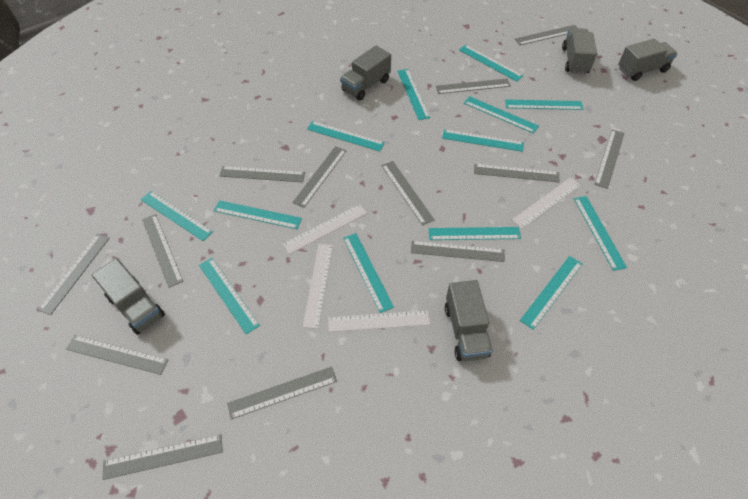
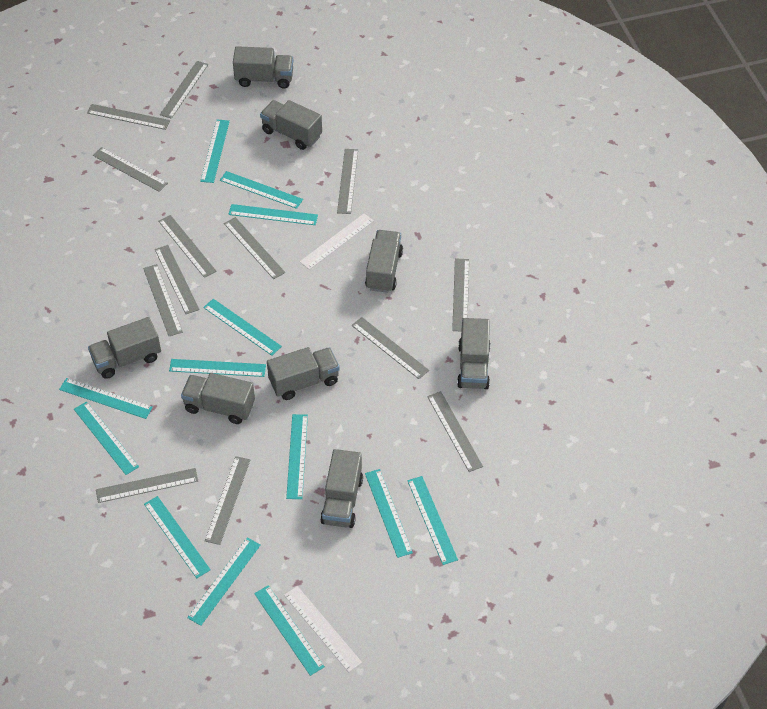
grey truck: 5 -> 8
white ruler: 4 -> 2

